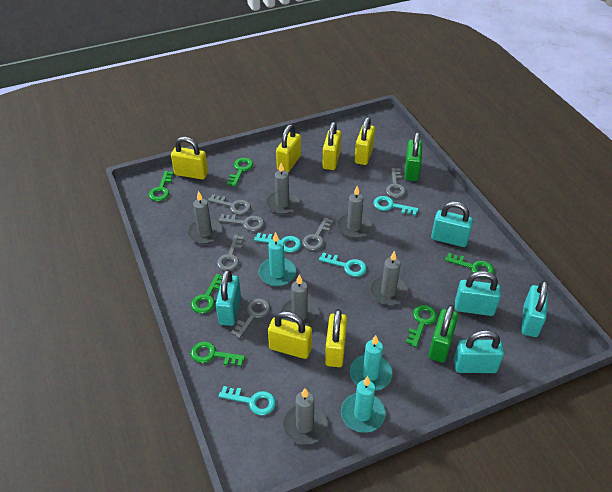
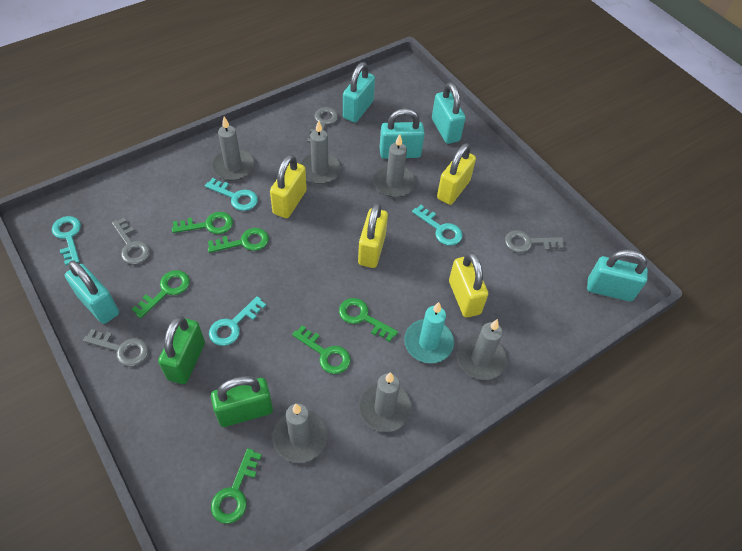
grey key: 6 -> 4
turquoise candle: 3 -> 1
yellow padlock: 6 -> 4

